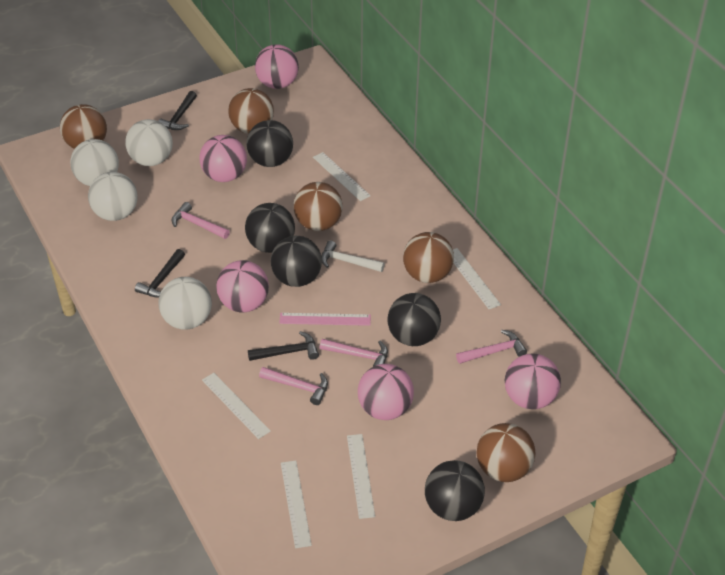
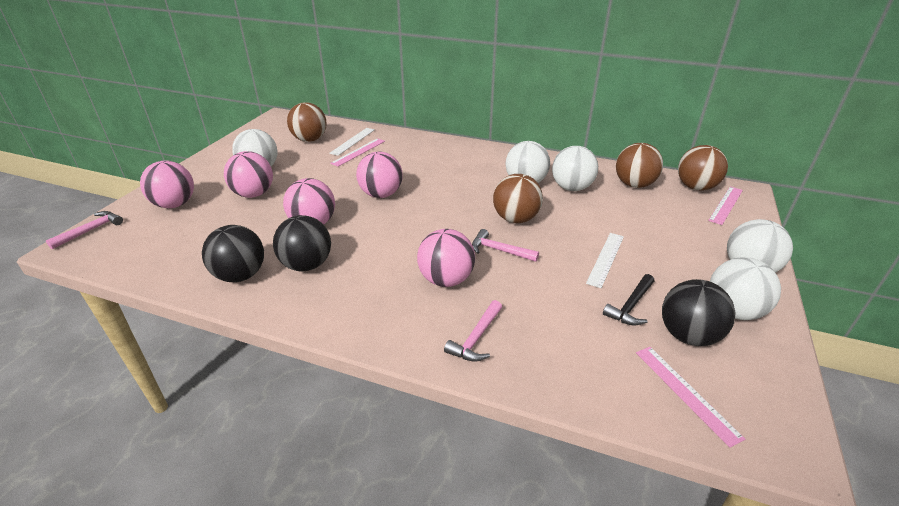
black ball: 5 -> 3
black hammer: 3 -> 1
brown ball: 5 -> 4
pink hammer: 4 -> 3
pink ruler: 1 -> 3
white ball: 4 -> 5
white hammer: 1 -> 0
white ruler: 5 -> 2

